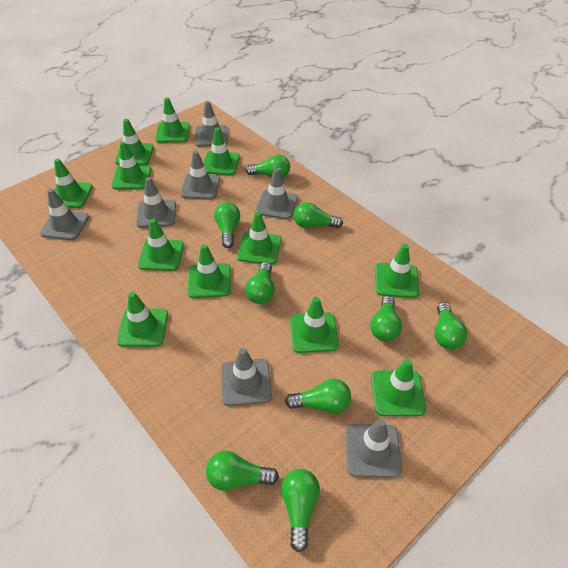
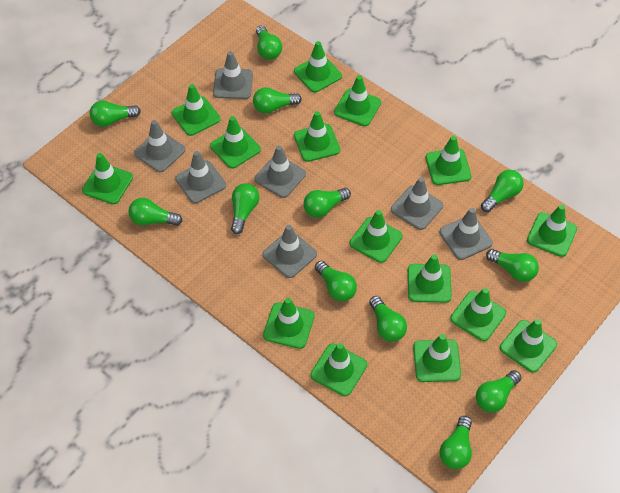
green light bulb: 9 -> 12
green traffic cone: 12 -> 15

